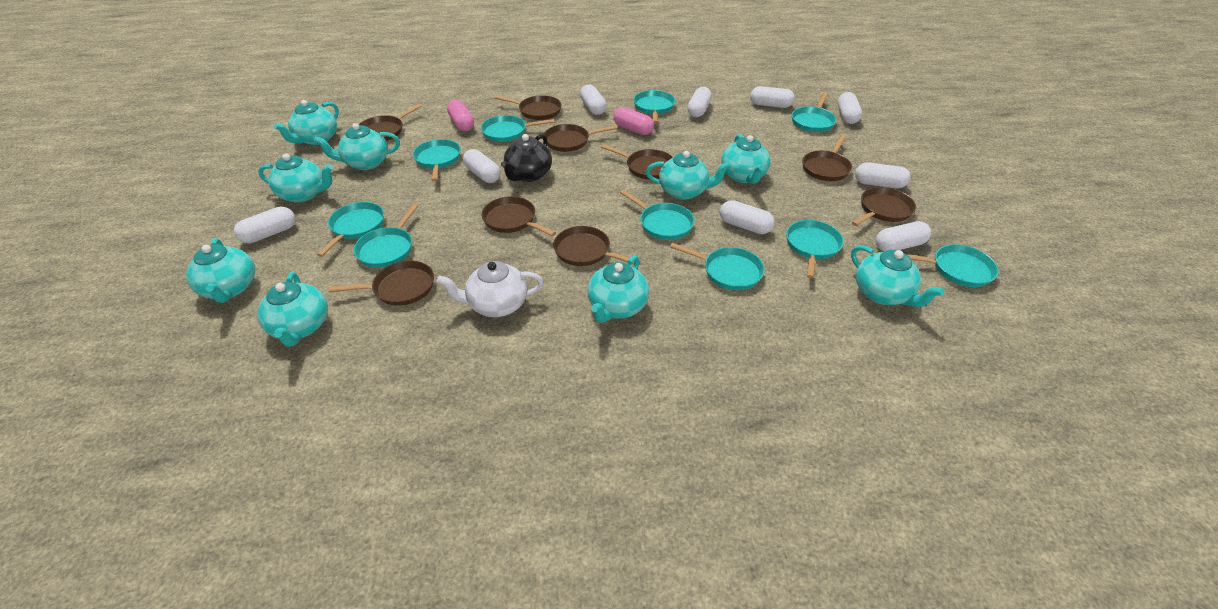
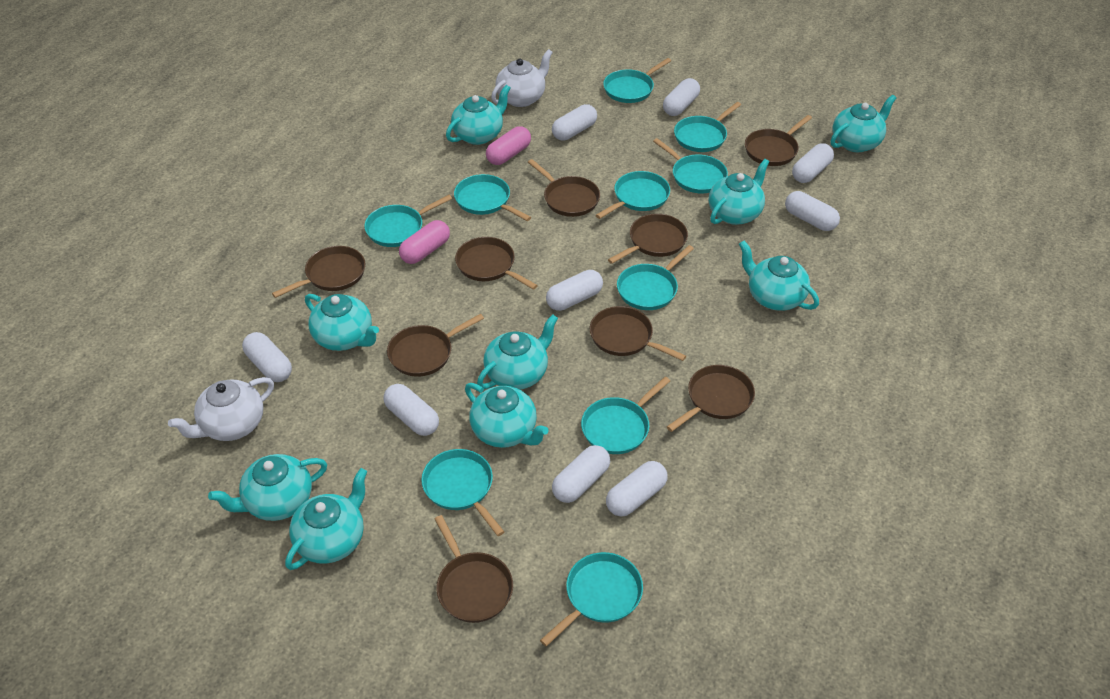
black teapot: 1 -> 0
white teapot: 1 -> 2

